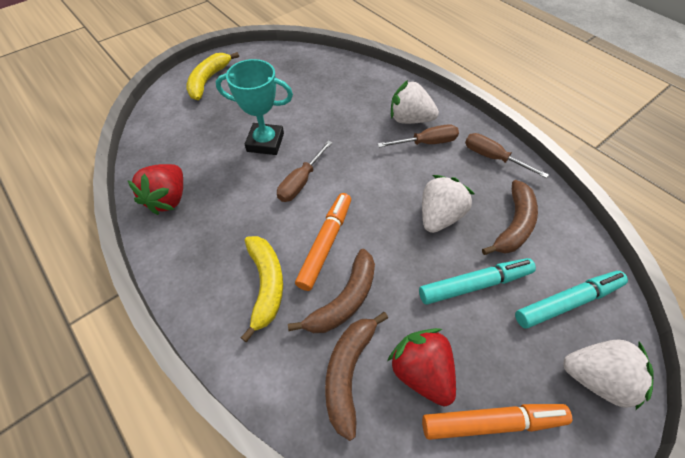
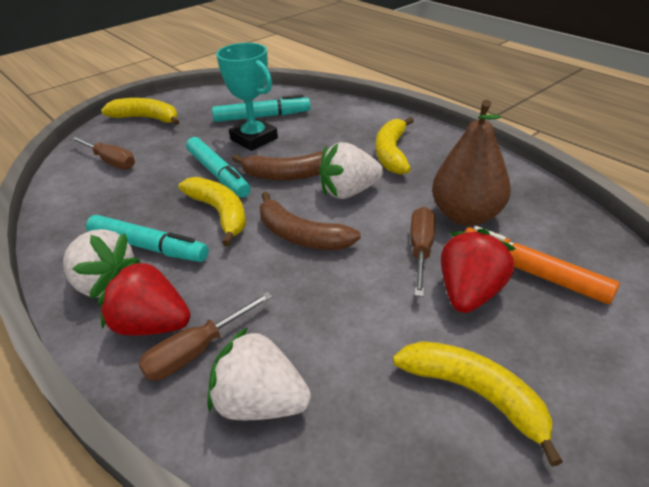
brown banana: 3 -> 2
brown pear: 0 -> 1
orange marker: 2 -> 1
turquoise marker: 2 -> 3
yellow banana: 2 -> 4

